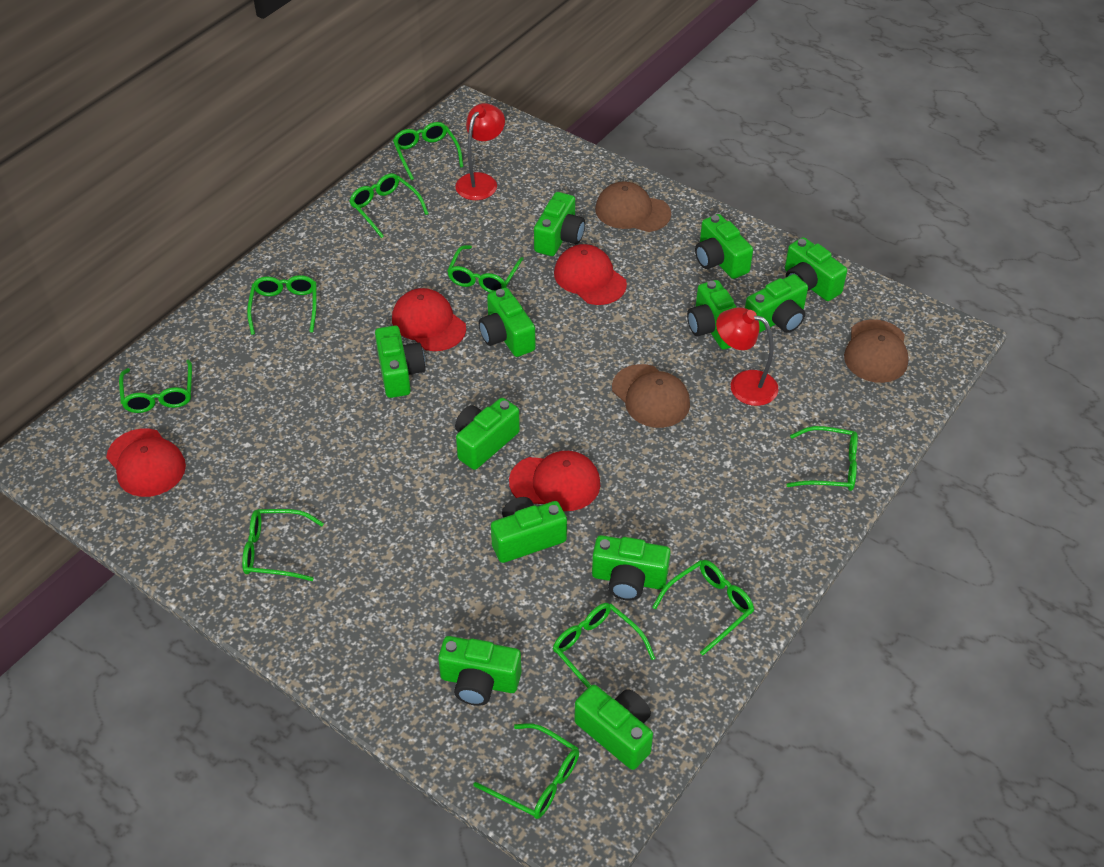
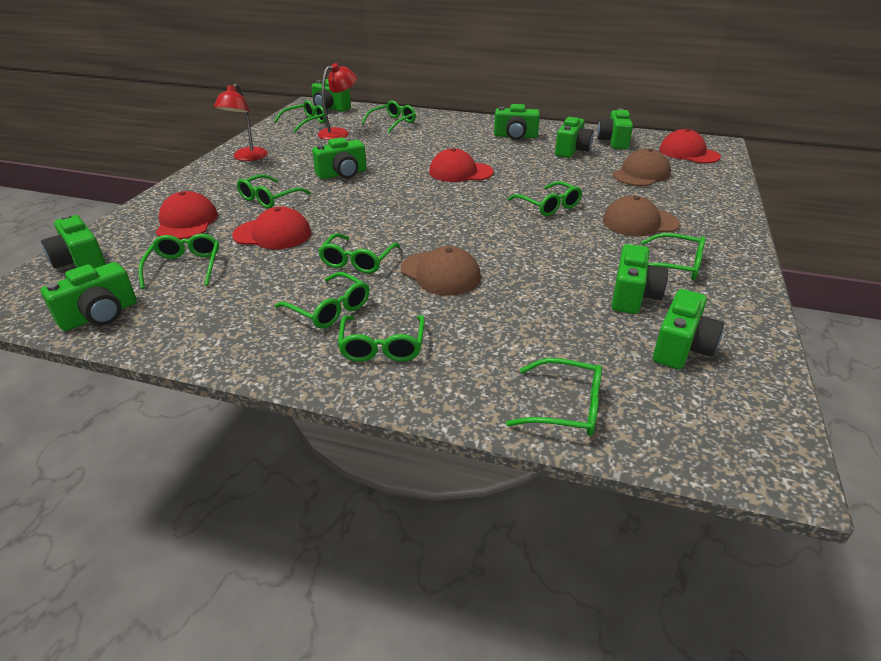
green camera: 12 -> 9

